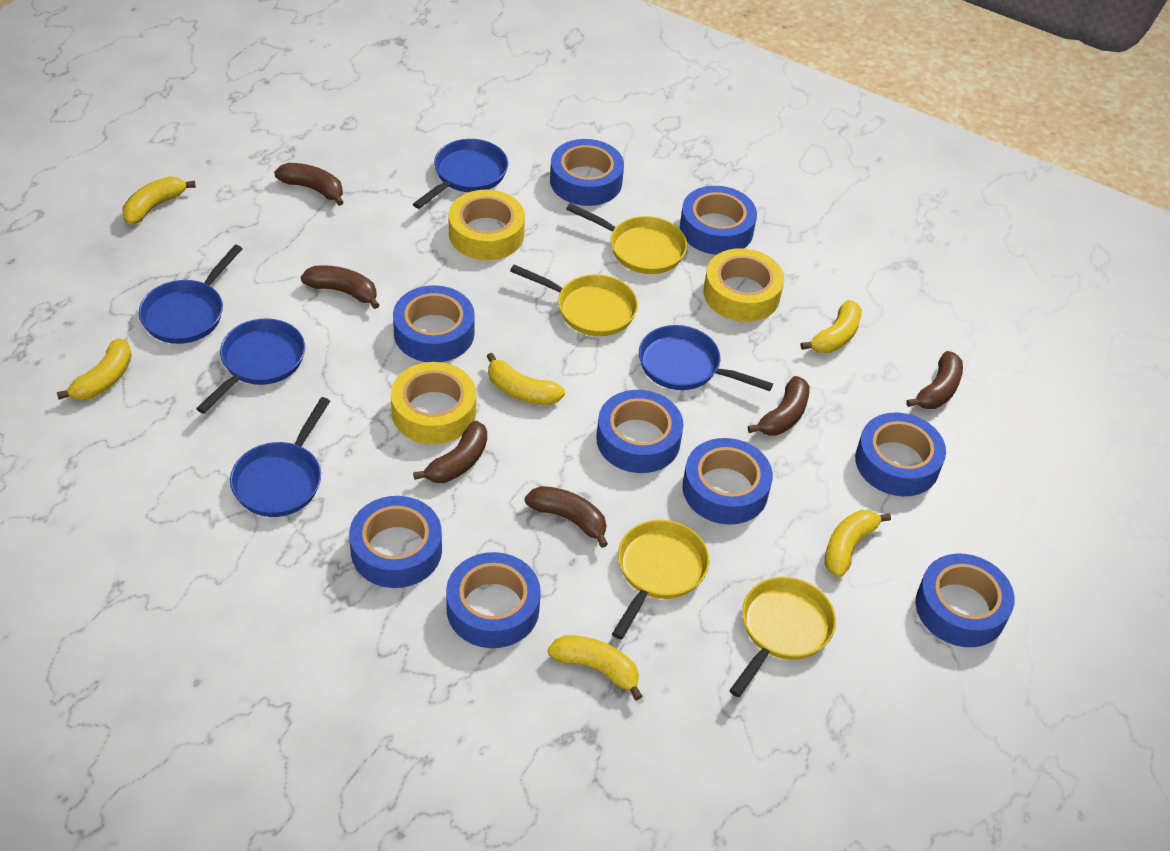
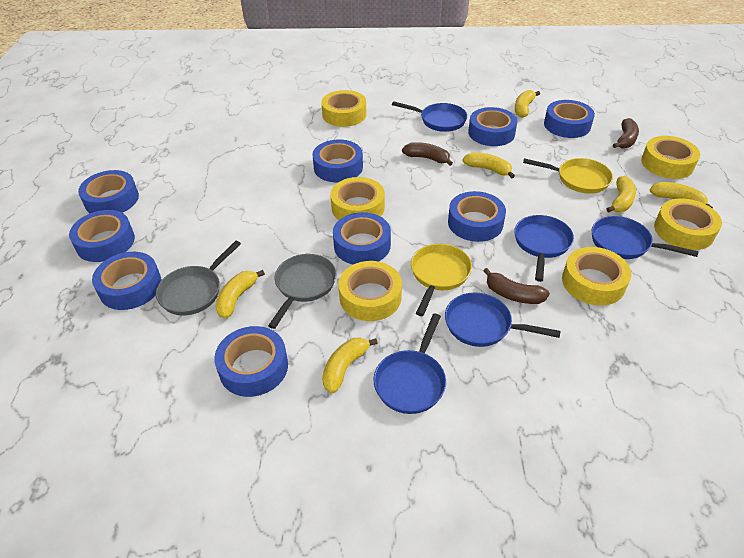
brown banana: 6 -> 3
grey pan: 0 -> 2
yellow pan: 4 -> 2
yellow tape: 3 -> 6

